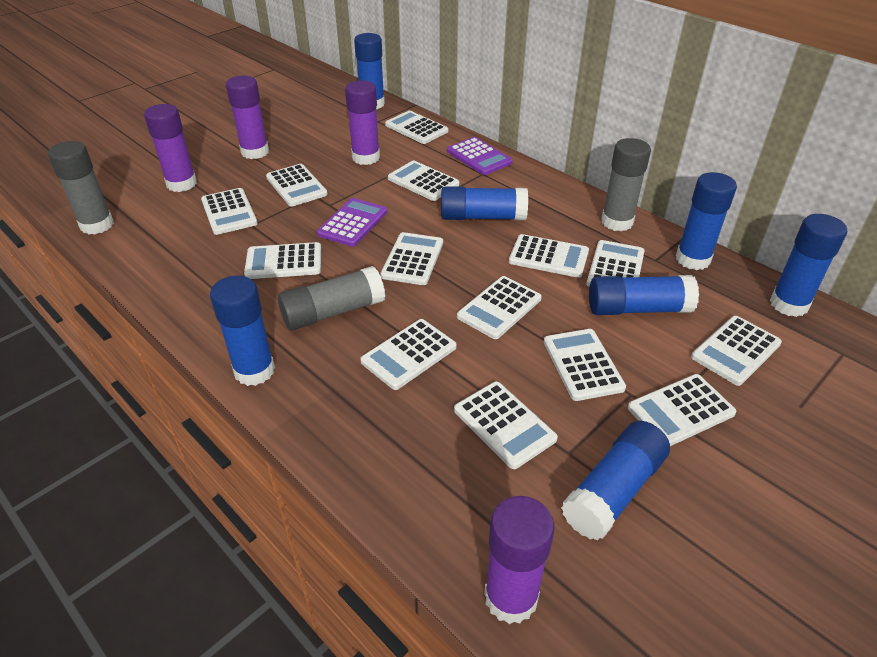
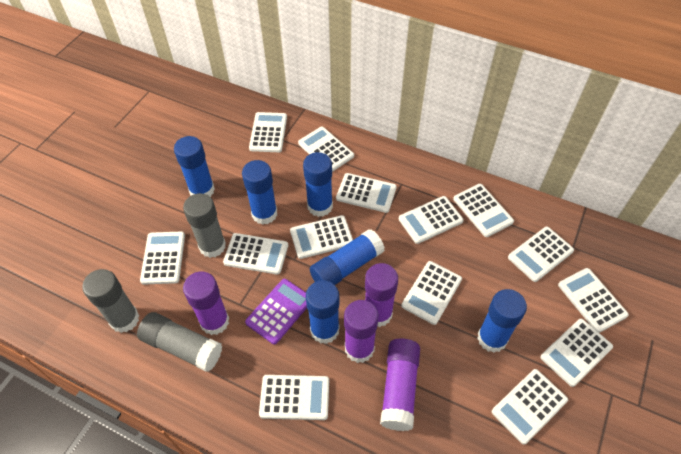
blue glue stick: 7 -> 6
purple calculator: 2 -> 1

